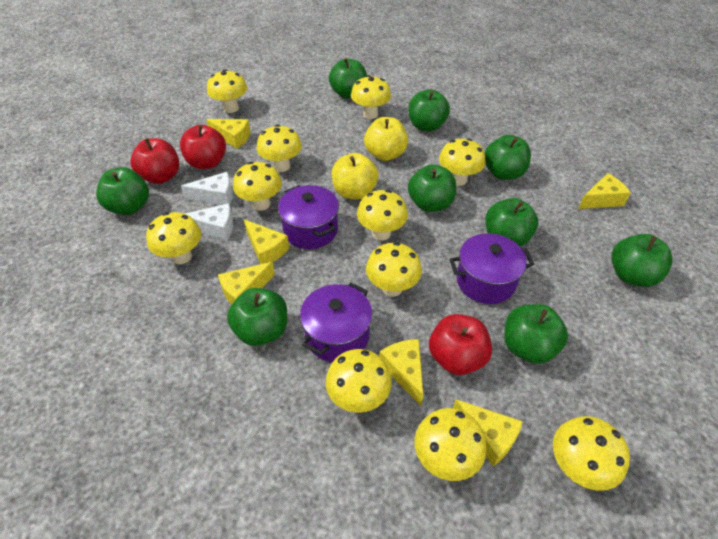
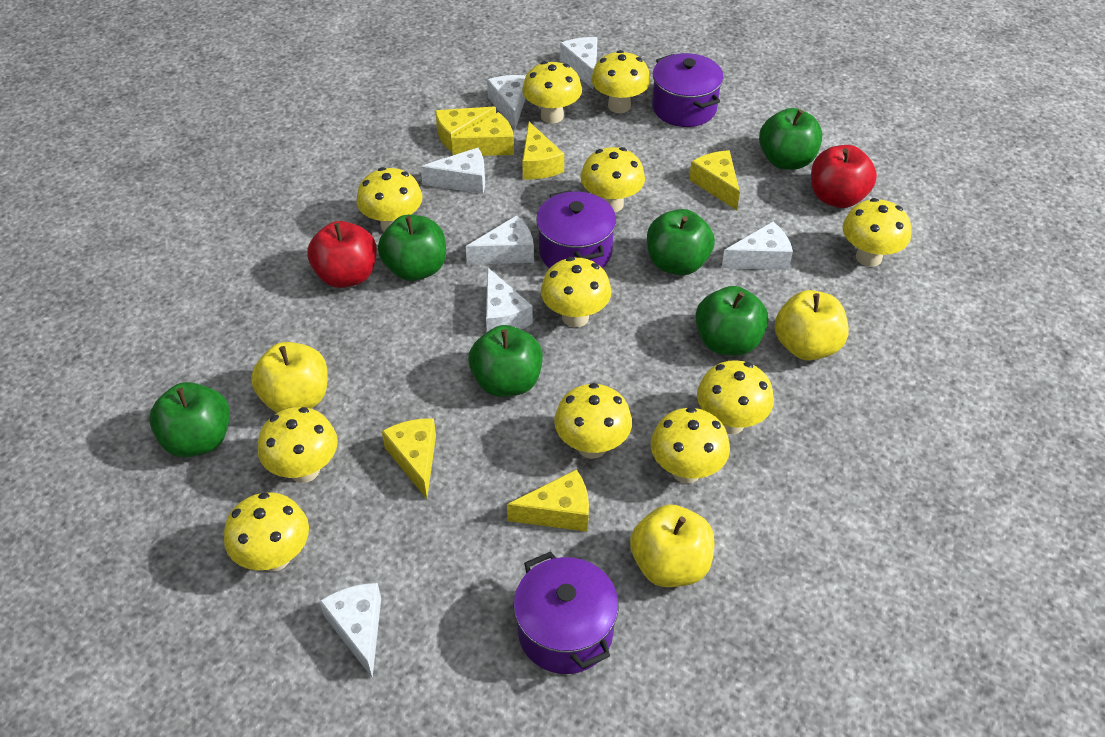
green apple: 9 -> 6
red apple: 3 -> 2
white cheese: 2 -> 7
yellow apple: 2 -> 3

